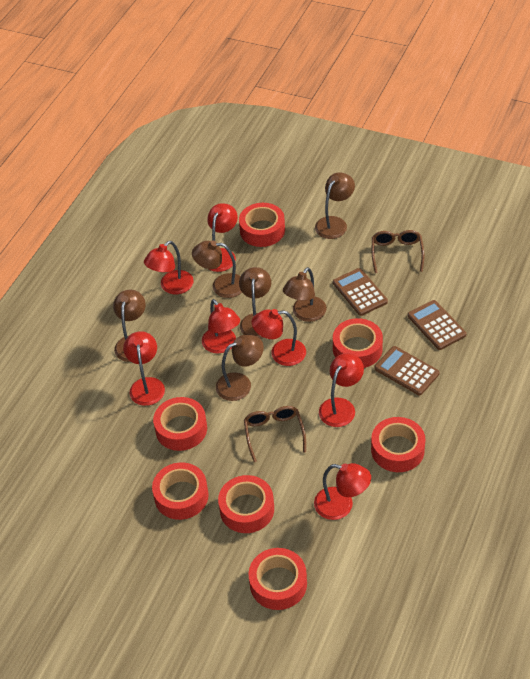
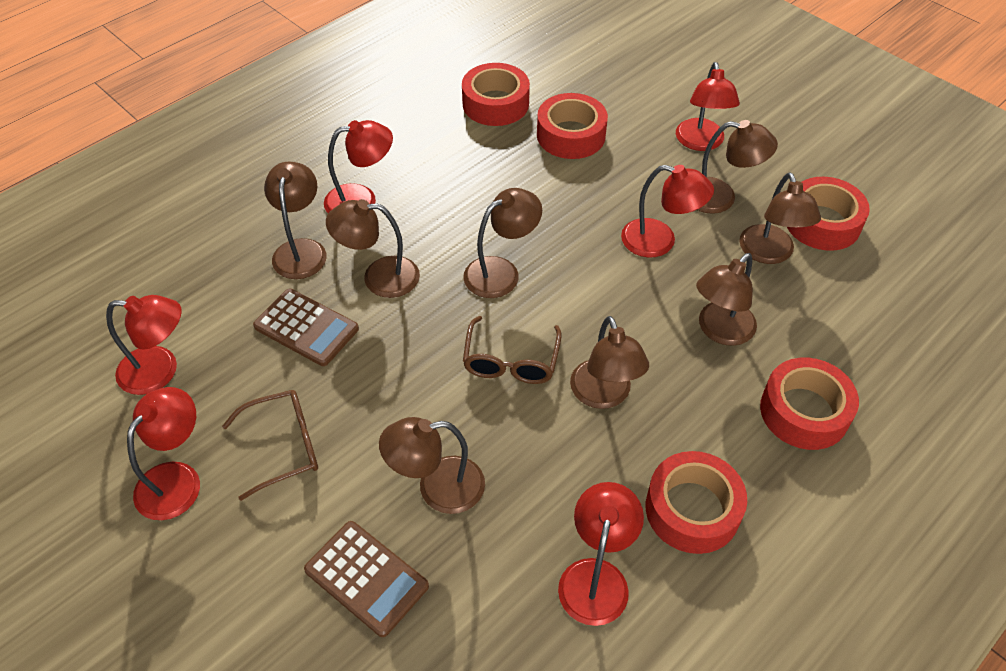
brown calculator: 3 -> 2
brown lamp: 6 -> 8
red lamp: 7 -> 6
red tape: 7 -> 5

